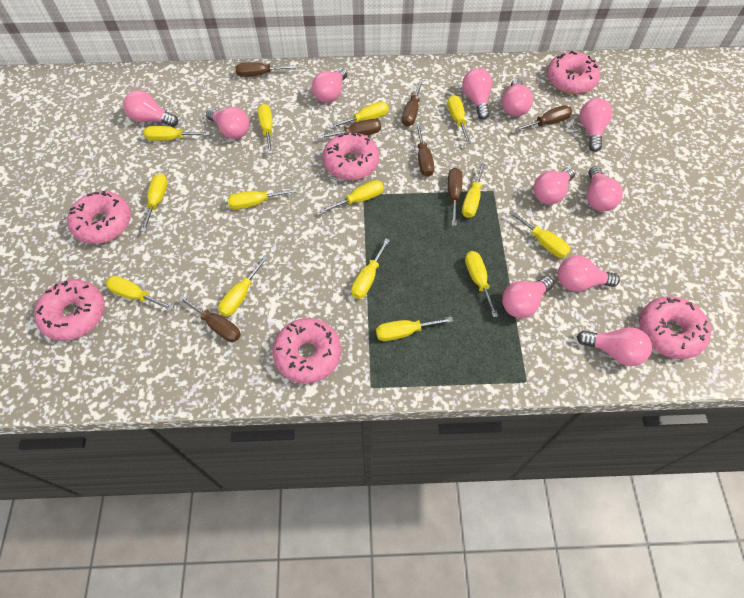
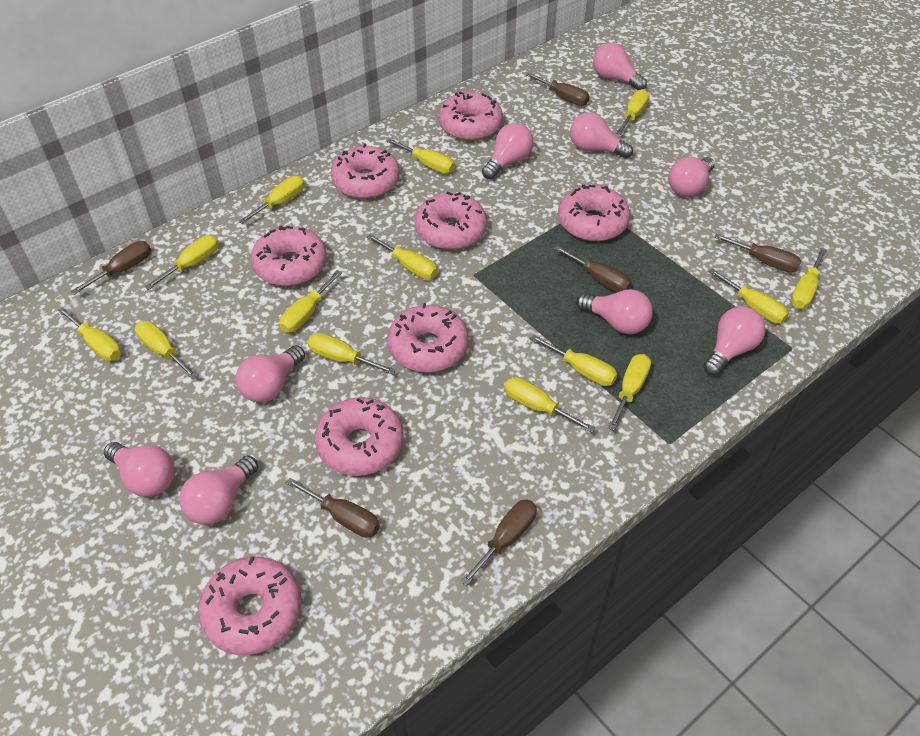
brown screwdriver: 7 -> 6
pink donut: 6 -> 8
pink light bulb: 11 -> 9

